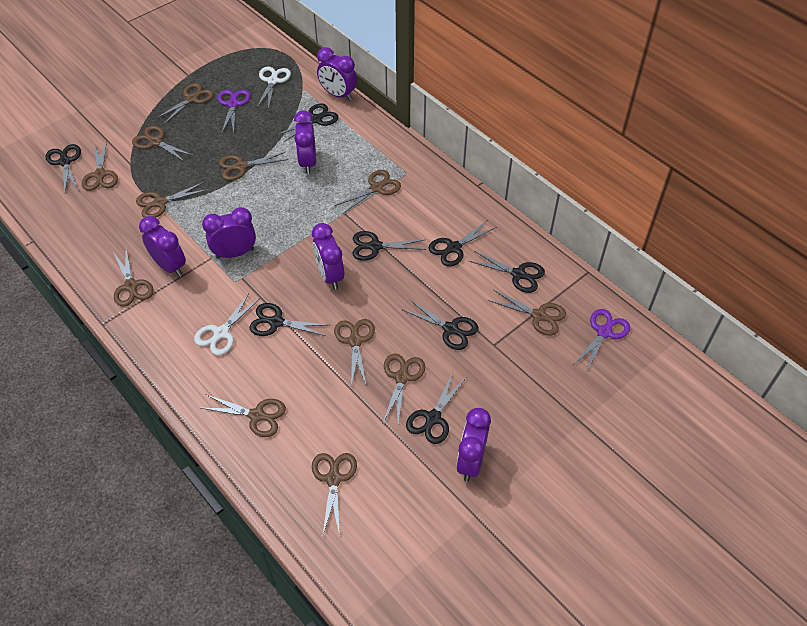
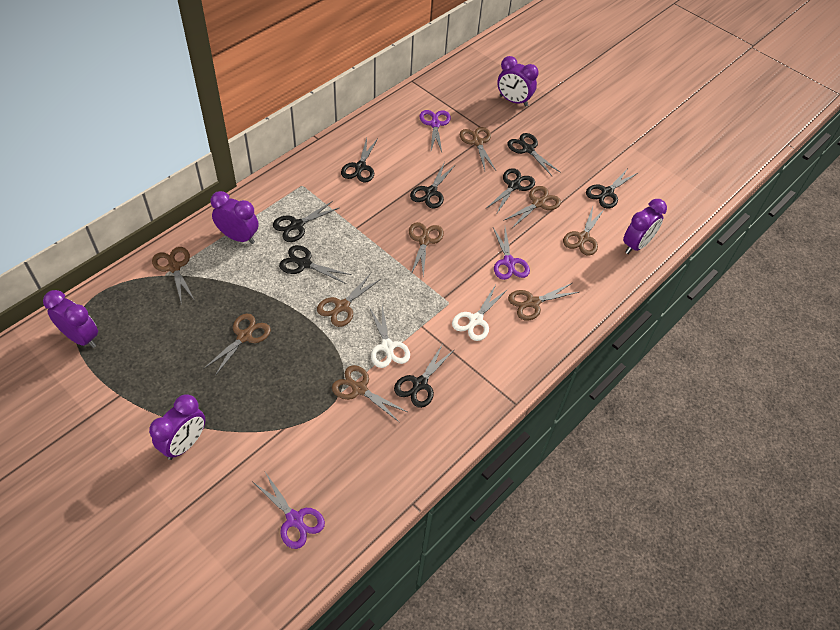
brown scissors: 12 -> 9
purple clock: 6 -> 5
purple scissors: 2 -> 3

